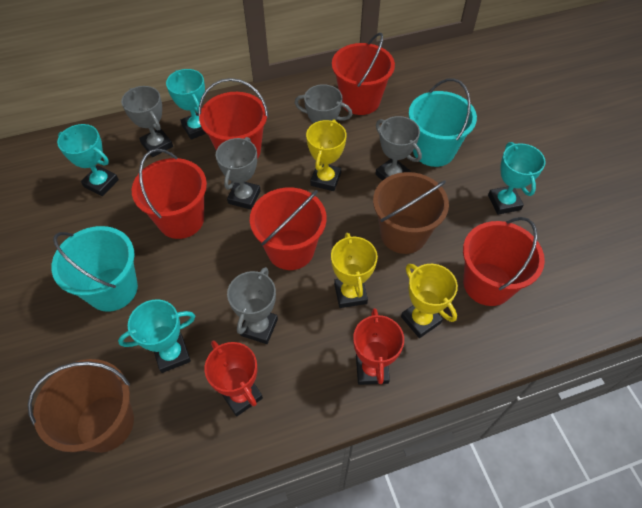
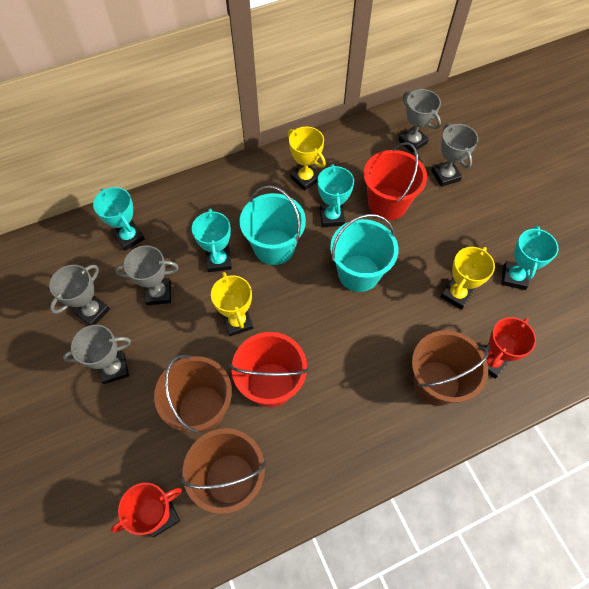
brown bucket: 2 -> 3
red bucket: 5 -> 2

